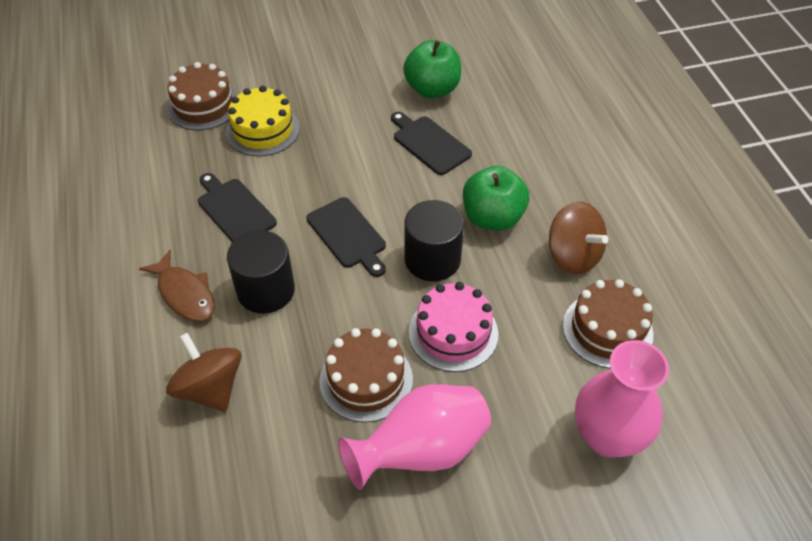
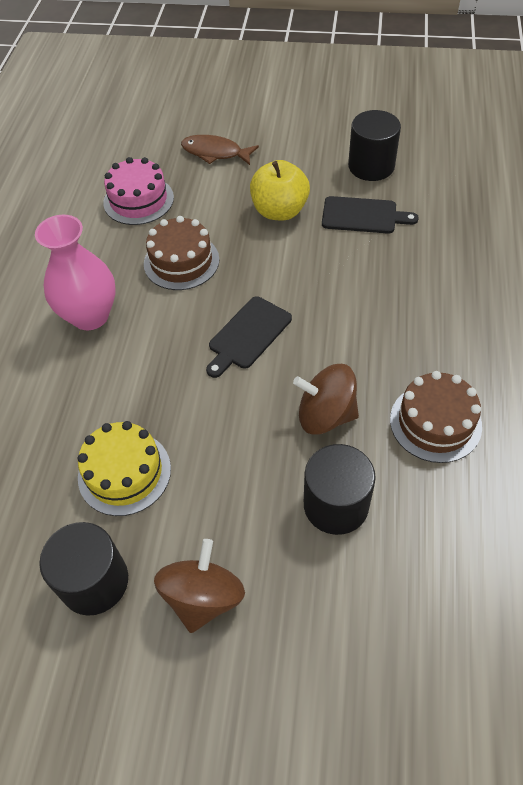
black cutting board: 3 -> 2
black cylinder: 2 -> 3
brown cake: 3 -> 2
green apple: 2 -> 0
pink vase: 2 -> 1
yellow apple: 0 -> 1

